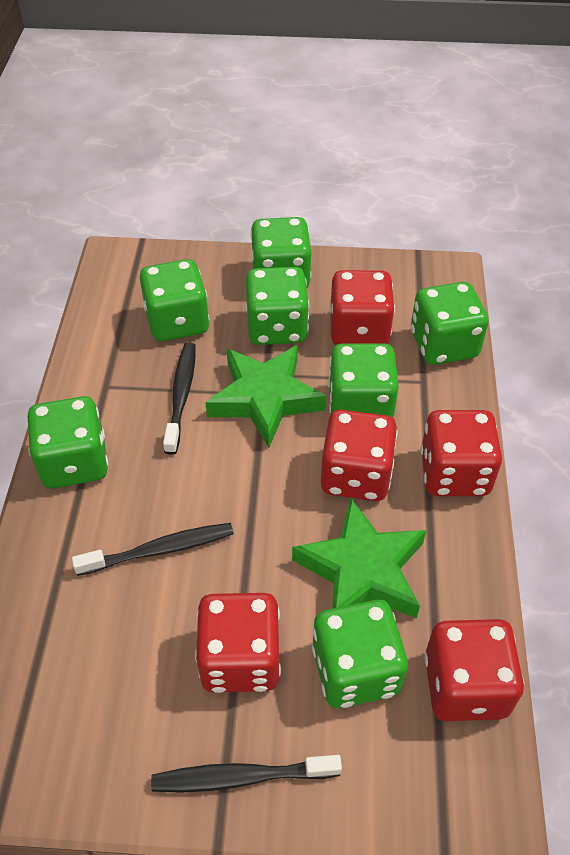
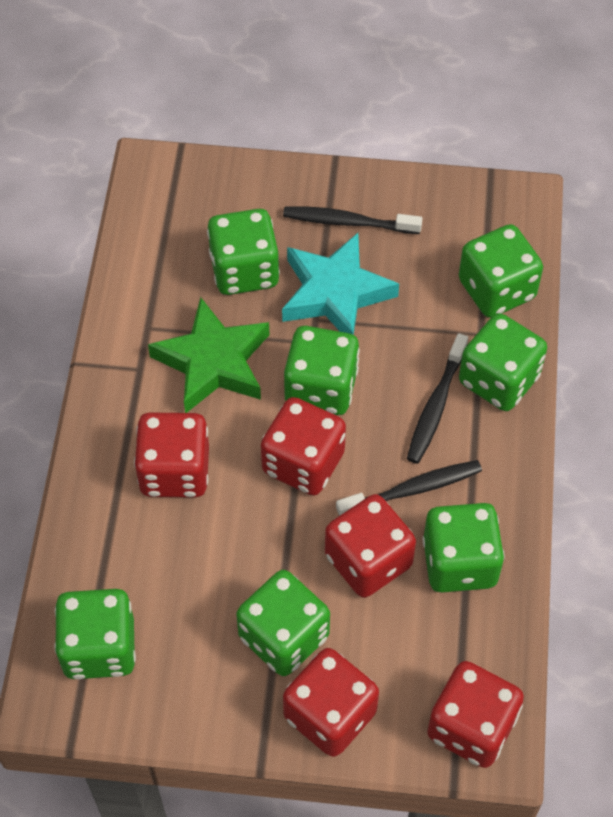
green star: 2 -> 1
turquoise star: 0 -> 1

